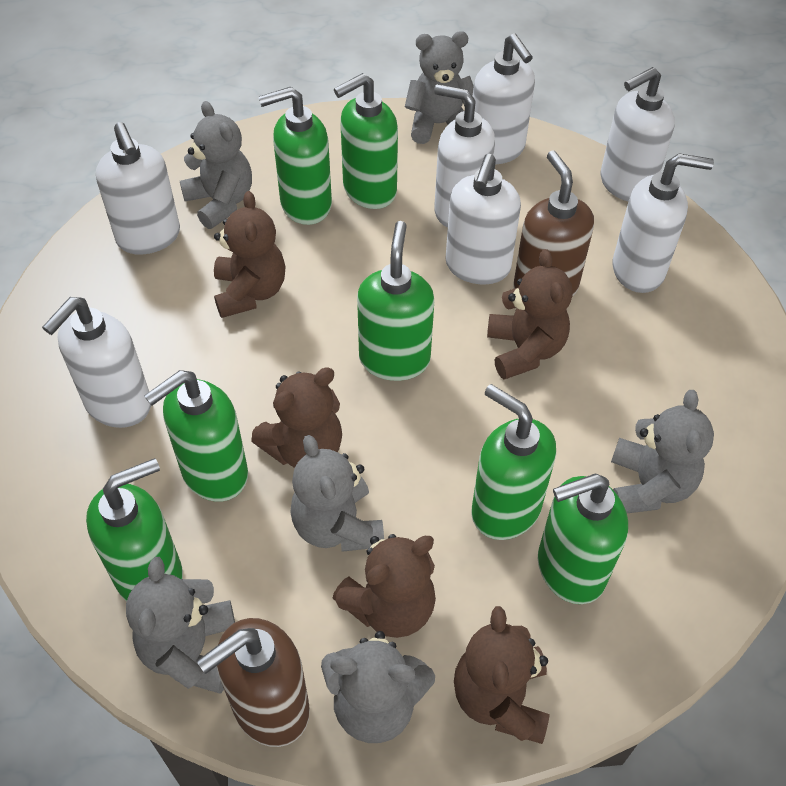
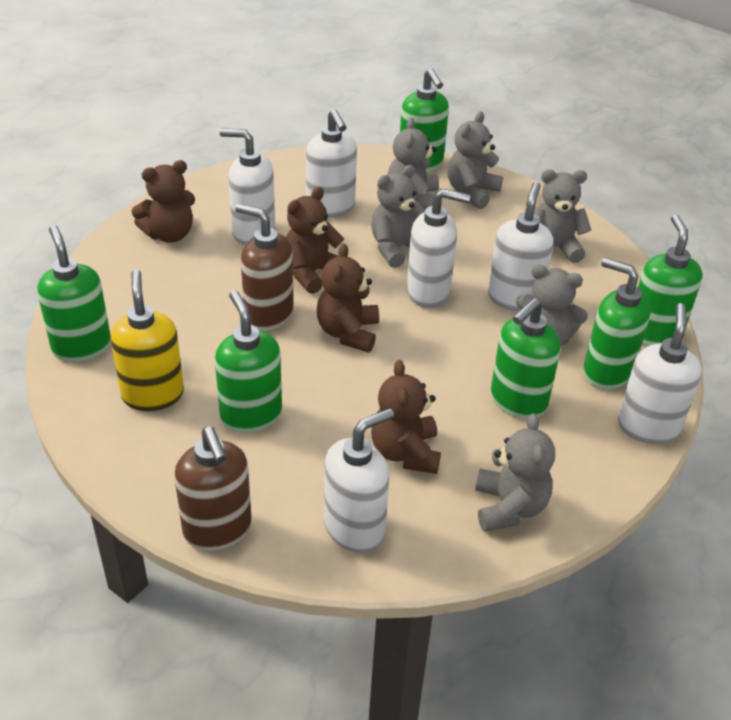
brown teddy bear: 5 -> 4
green soap dispenser: 7 -> 6
white soap dispenser: 7 -> 6
yellow soap dispenser: 0 -> 1

